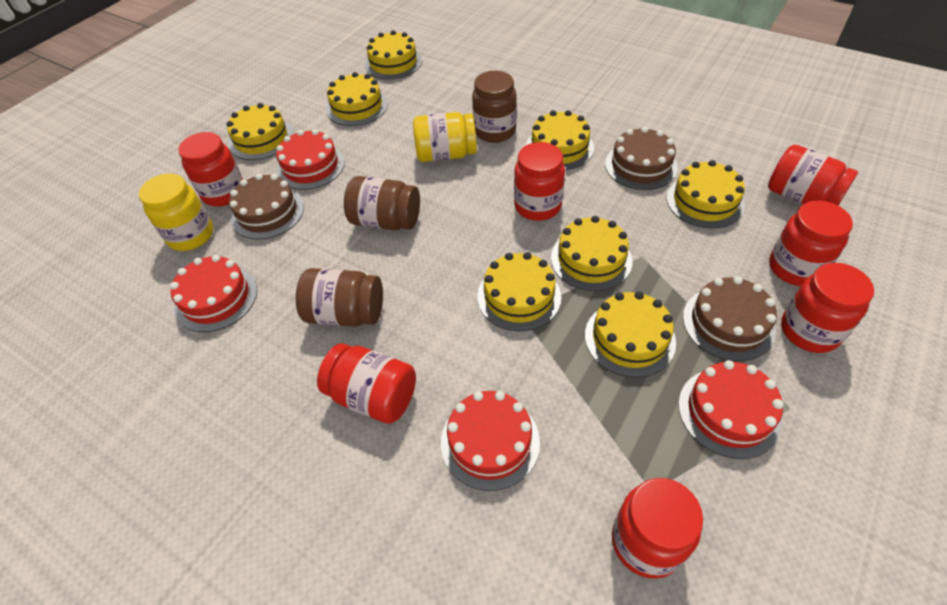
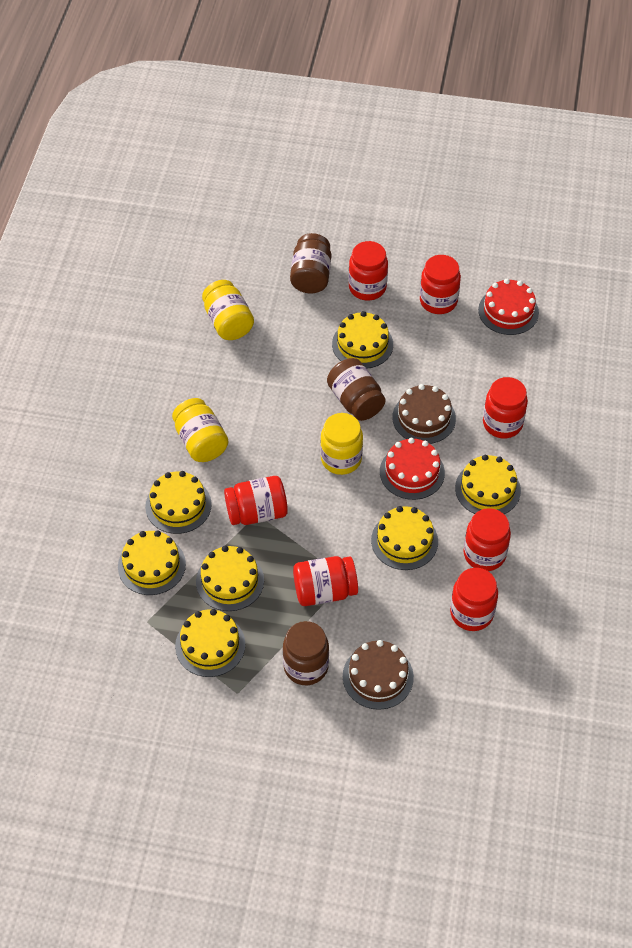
brown cake: 3 -> 2
red cake: 4 -> 2
yellow cake: 8 -> 7
yellow jar: 2 -> 3

